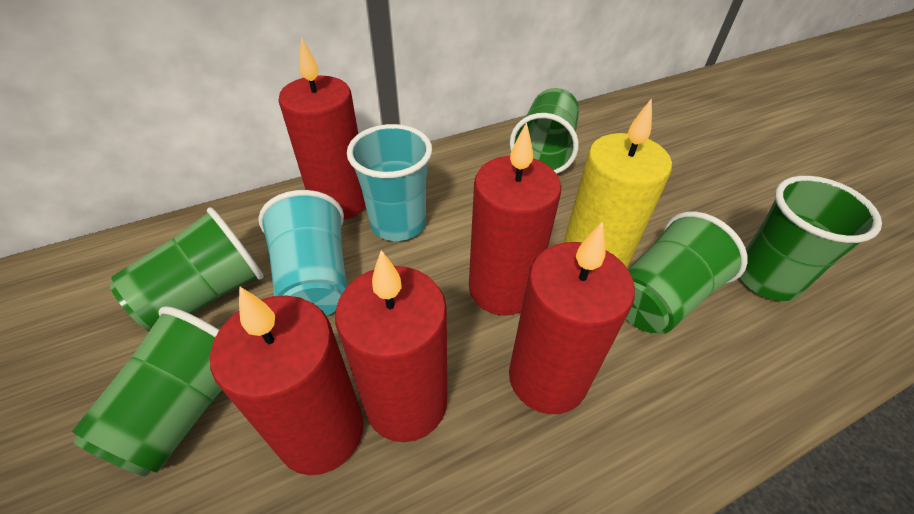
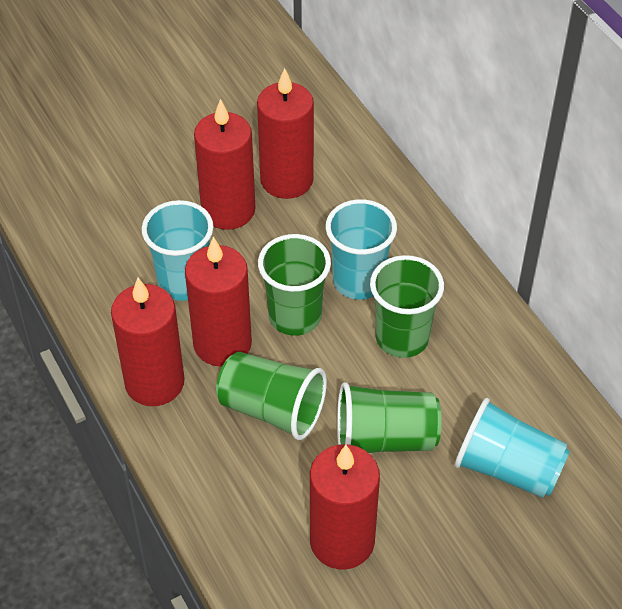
green cup: 5 -> 4
turquoise cup: 2 -> 3
yellow candle: 1 -> 0

